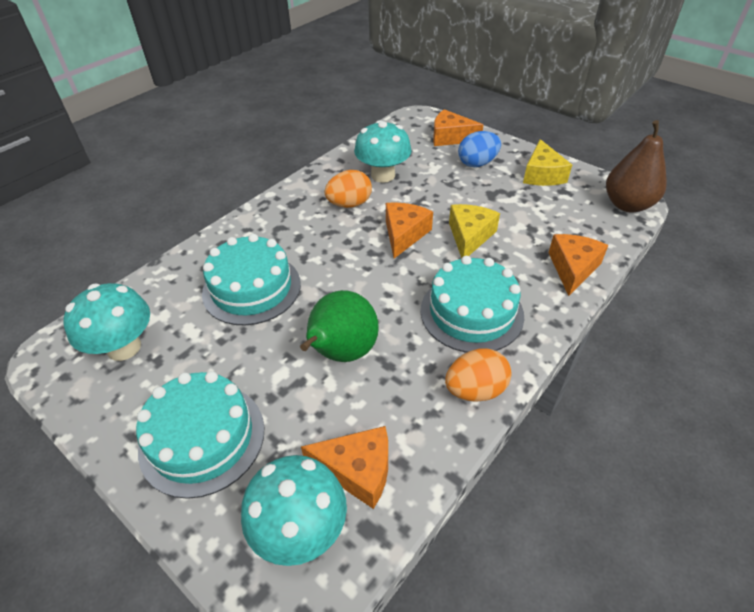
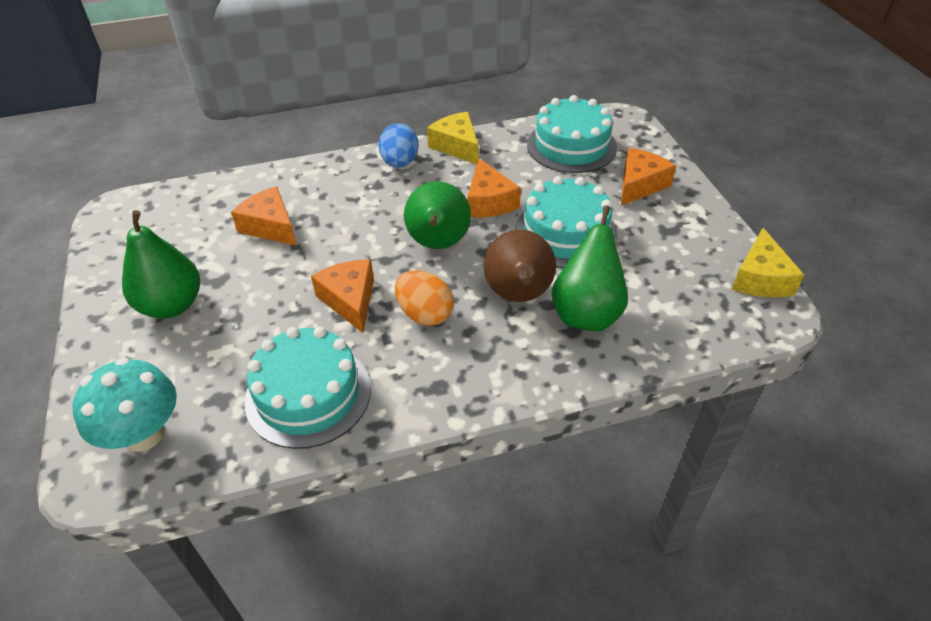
green pear: 1 -> 3
orange egg: 2 -> 1
turquoise mushroom: 3 -> 1

